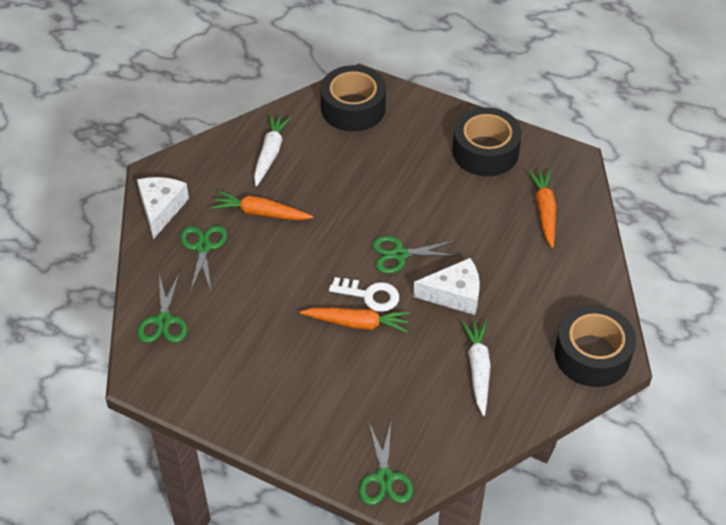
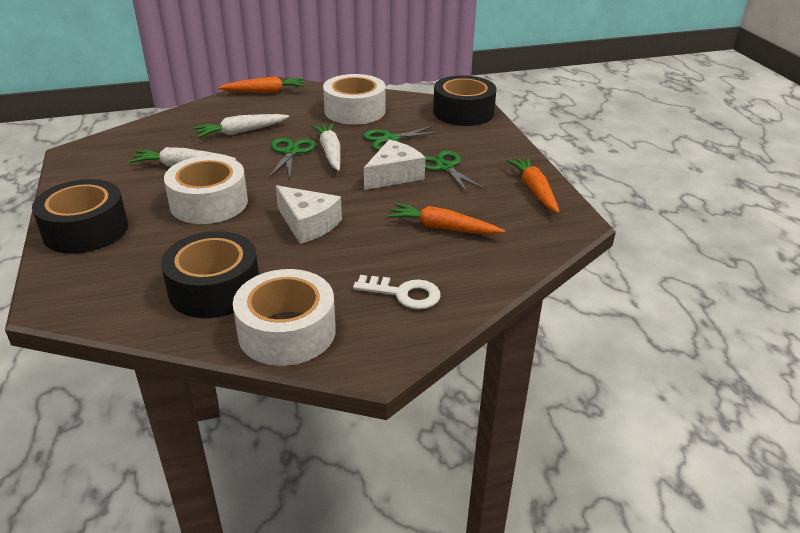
green scissors: 4 -> 3
white carrot: 2 -> 3
white tape: 0 -> 3

